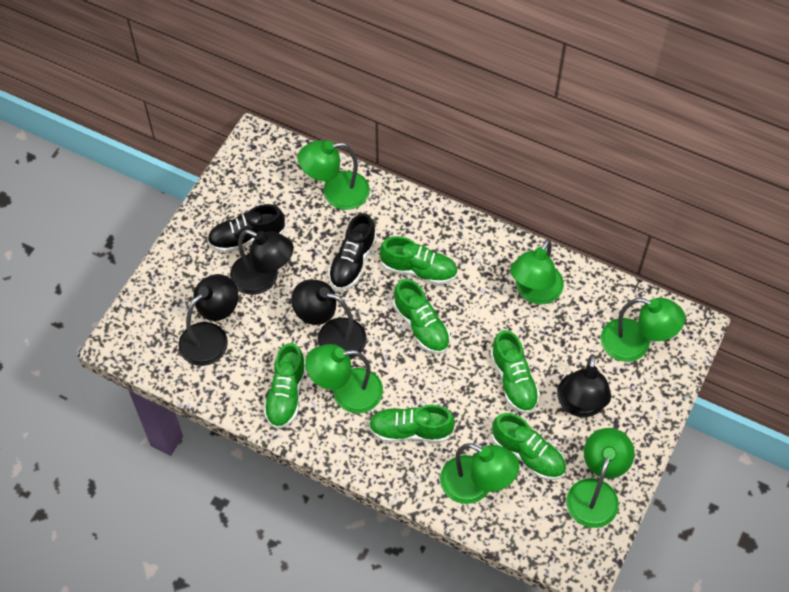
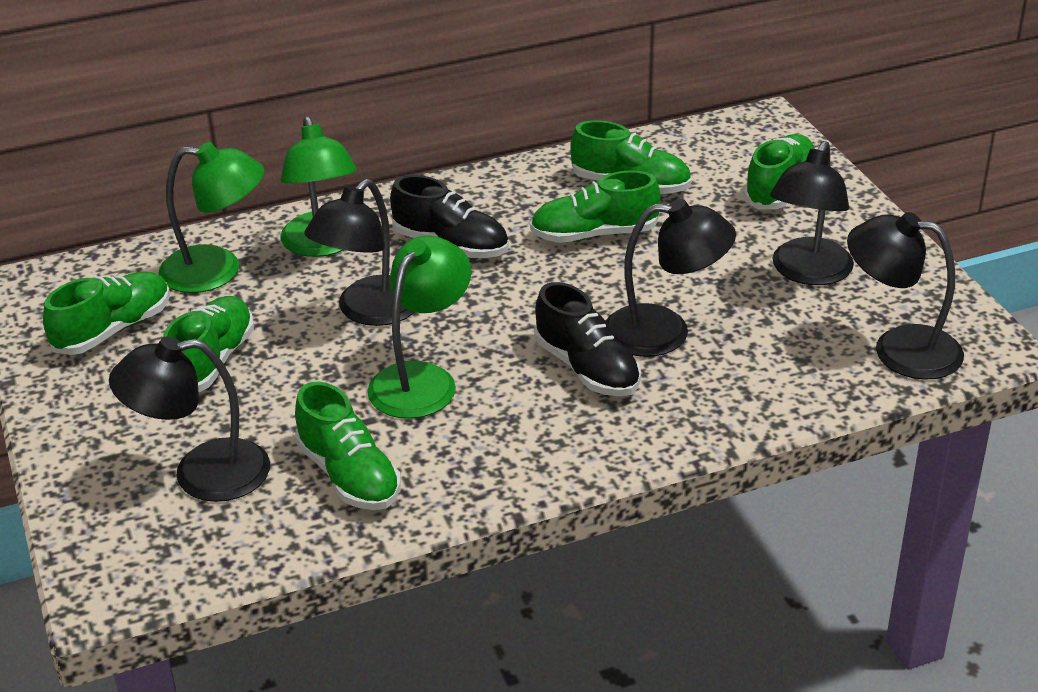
black lamp: 4 -> 5
green lamp: 6 -> 3

